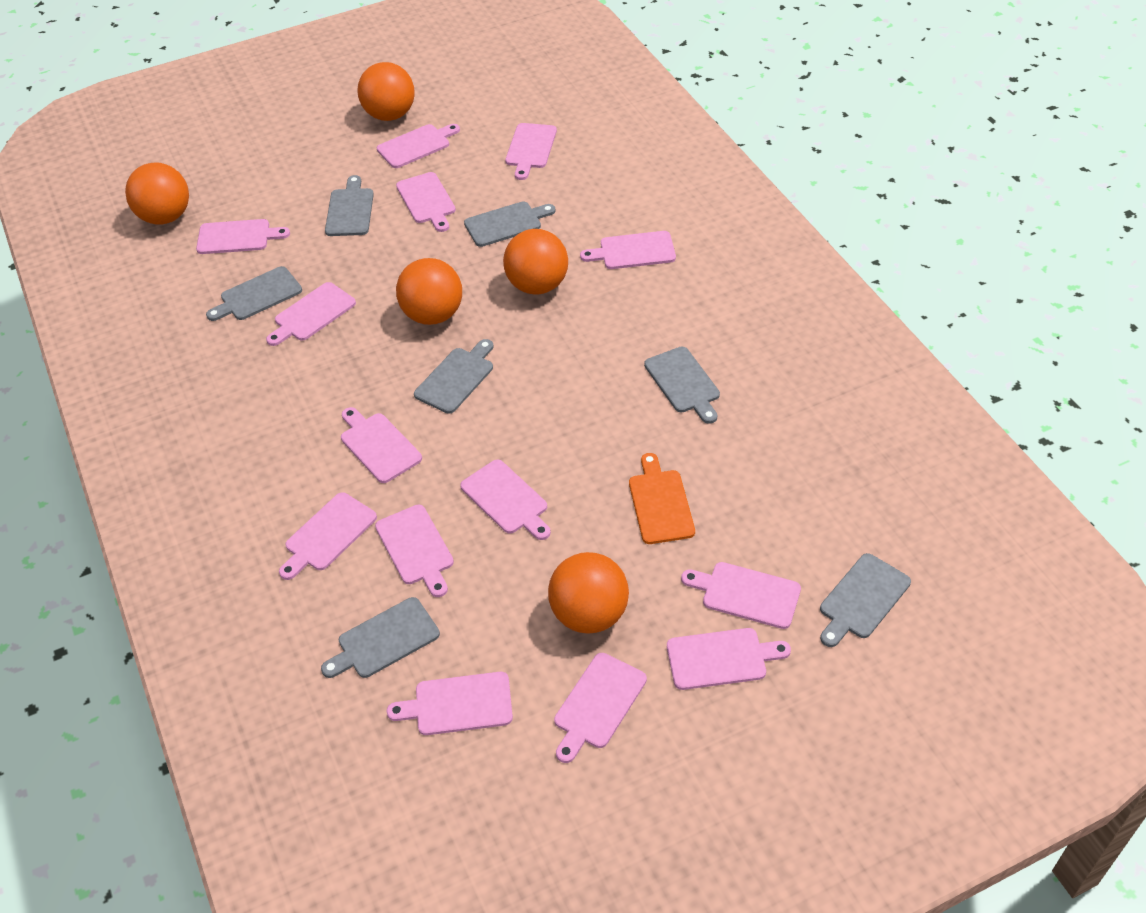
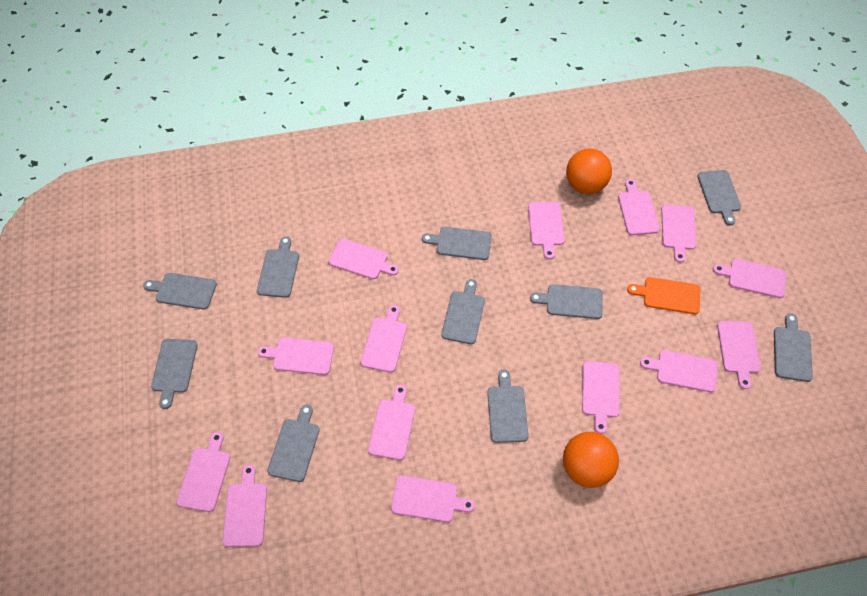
grey cutting board: 7 -> 10
orange ball: 5 -> 2

